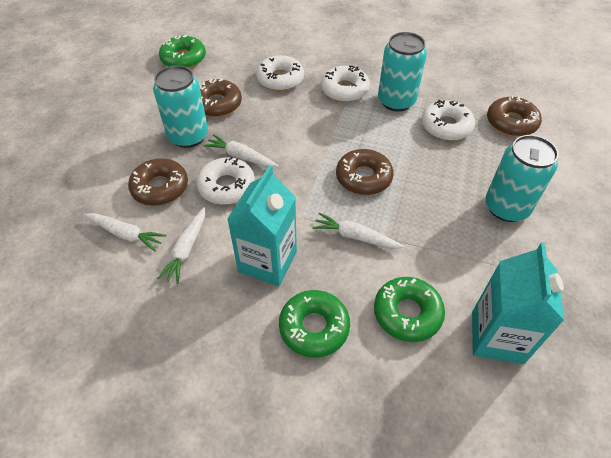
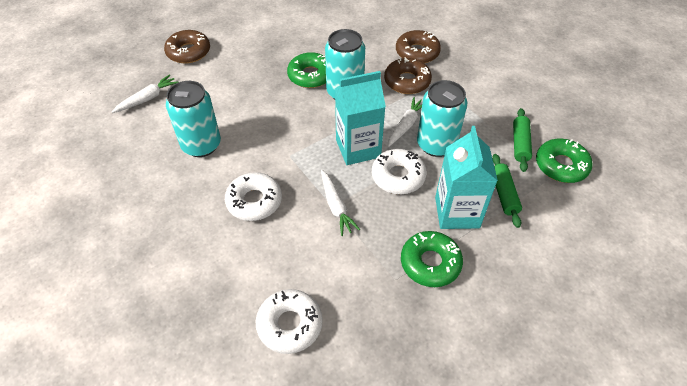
brown donut: 4 -> 3
green rolling pin: 0 -> 2
white carrot: 4 -> 3
white donut: 4 -> 3

